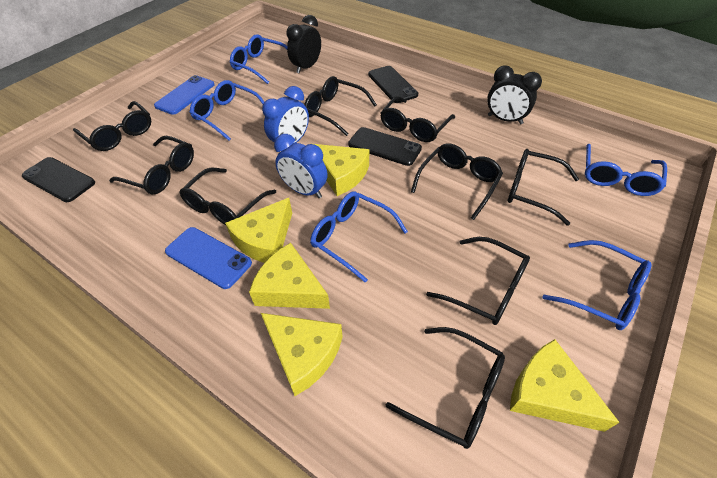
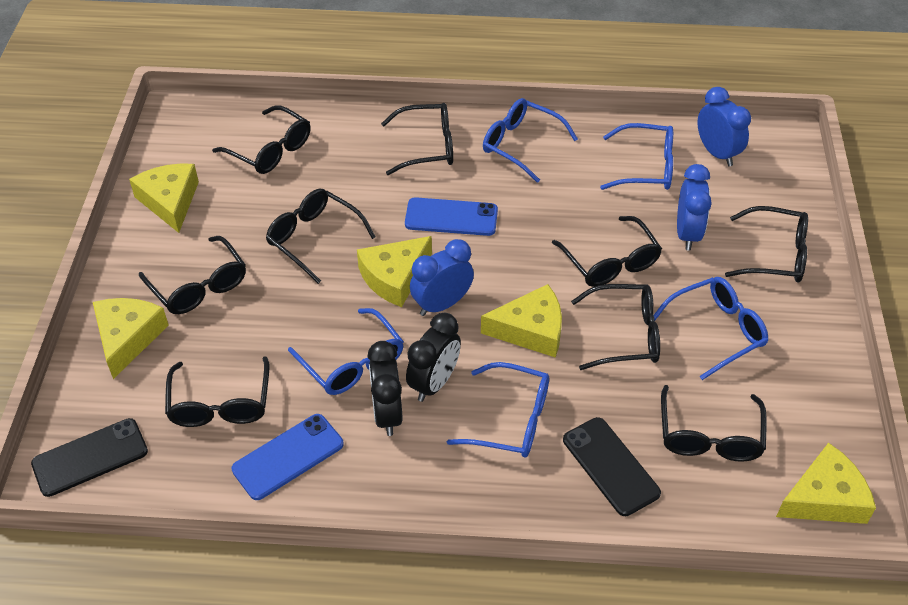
black phone: 3 -> 2
blue clock: 2 -> 3

